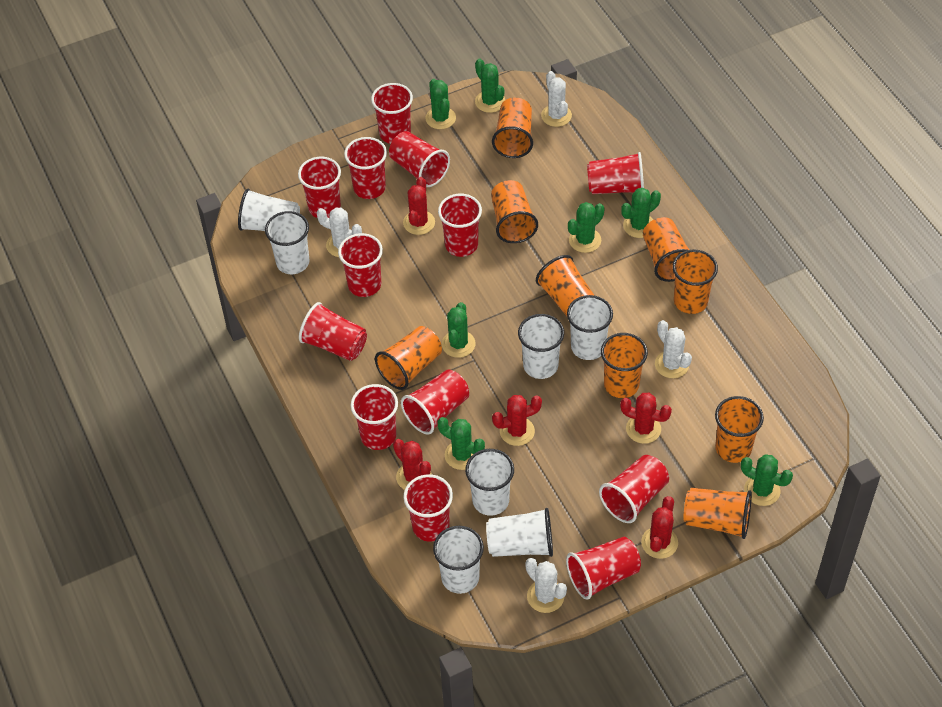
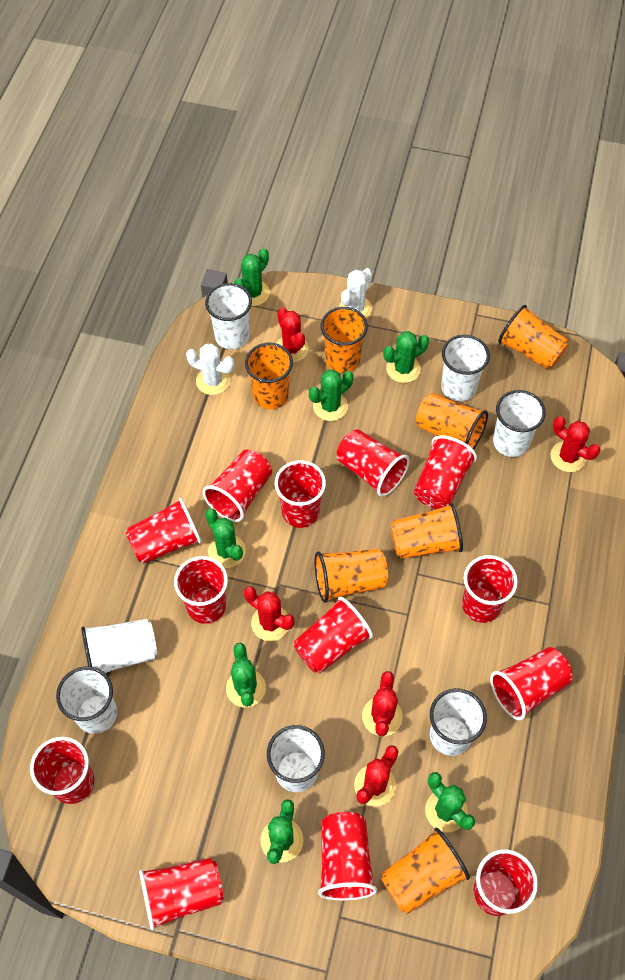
orange cup: 9 -> 7
white cactus: 4 -> 2

